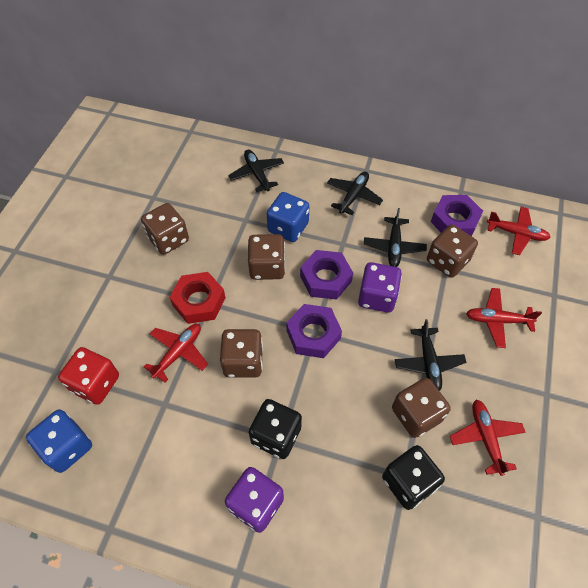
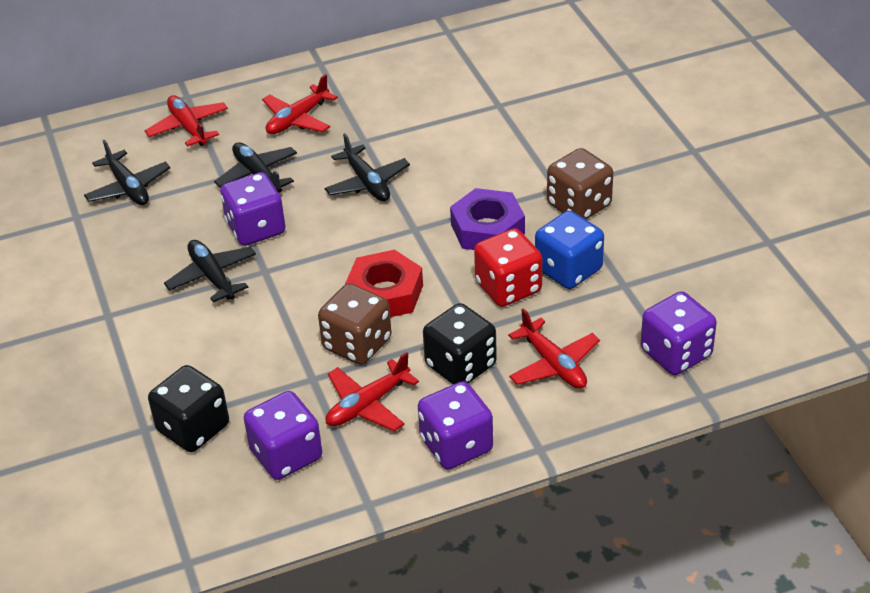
blue dice: 2 -> 1
brown dice: 5 -> 2
purple dice: 2 -> 4
purple nut: 3 -> 1

